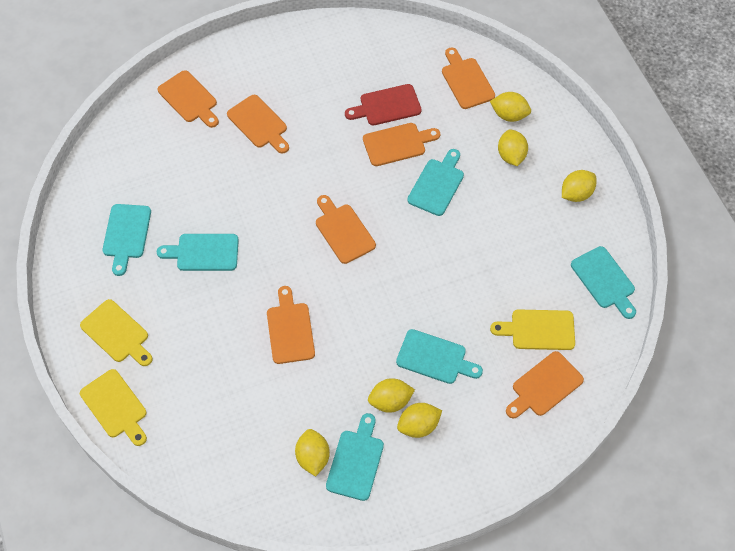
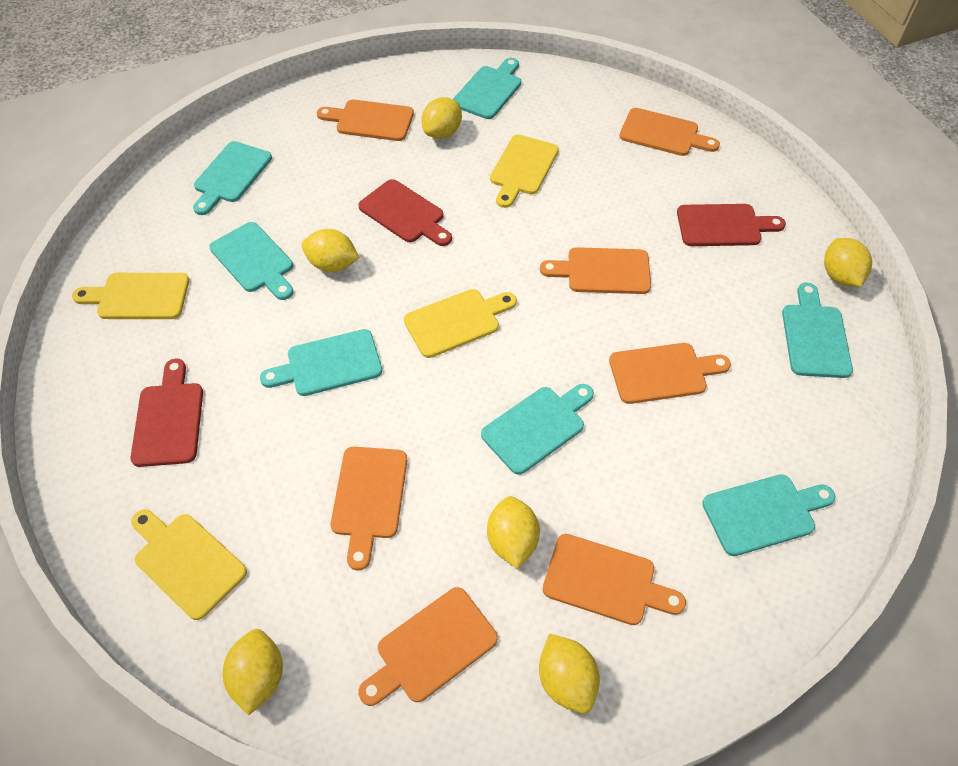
red cutting board: 1 -> 3
turquoise cutting board: 6 -> 7
yellow cutting board: 3 -> 4

